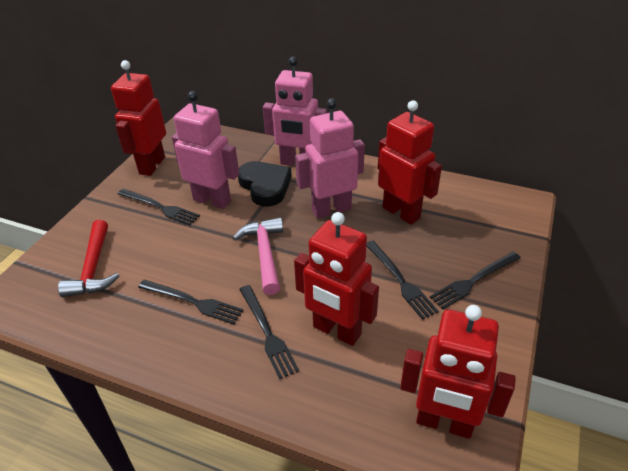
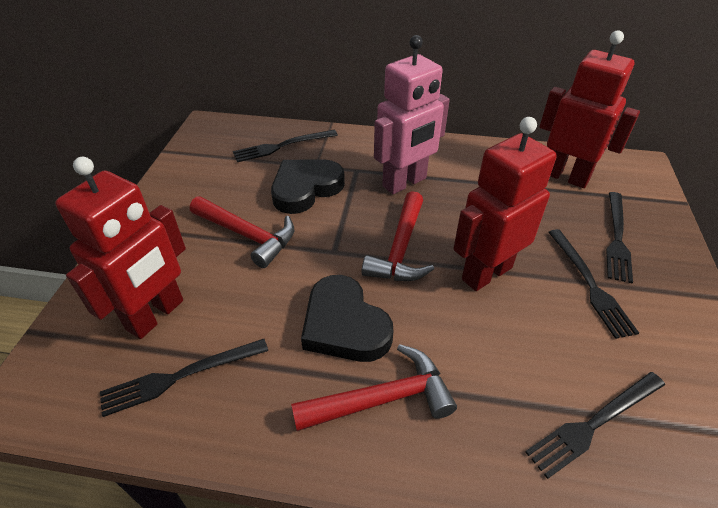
black heart: 1 -> 2
pink hammer: 1 -> 0
pink robot: 3 -> 1
red hammer: 1 -> 3
red robot: 4 -> 3

